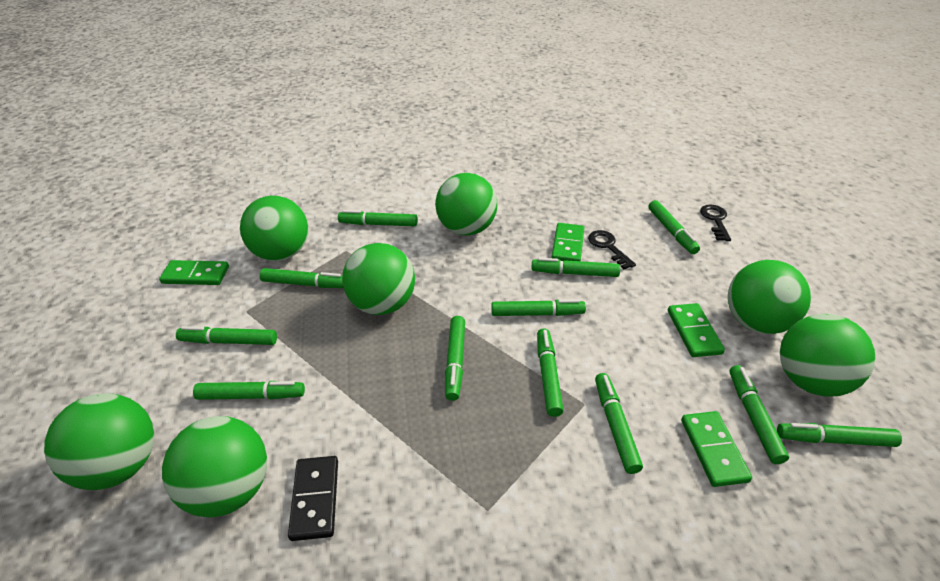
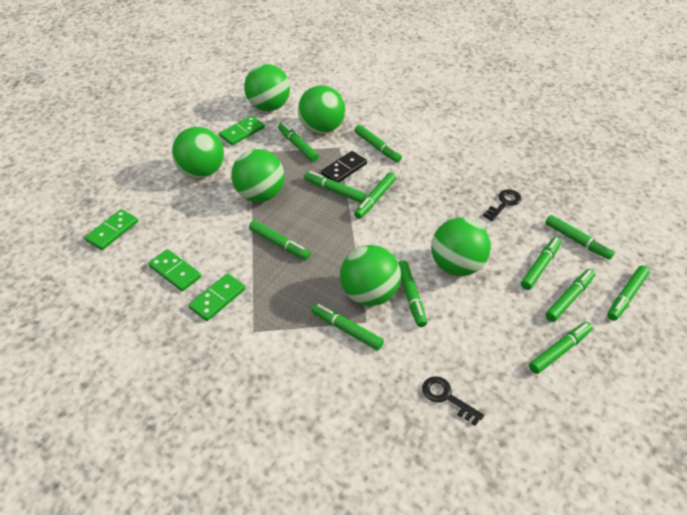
green ball: 7 -> 6

